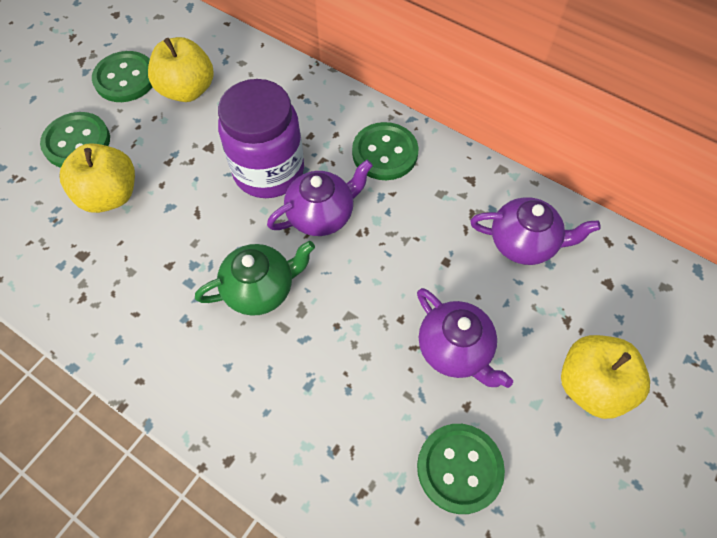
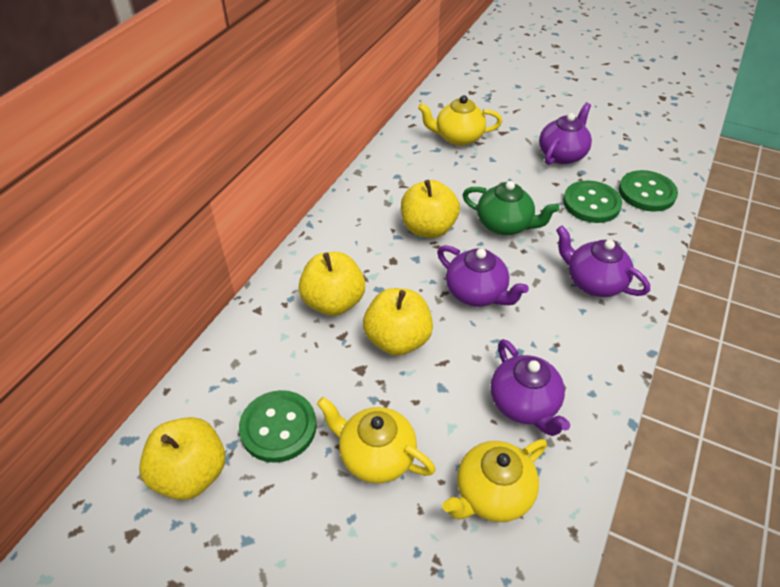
green button: 4 -> 3
purple jar: 1 -> 0
purple teapot: 3 -> 4
yellow apple: 3 -> 4
yellow teapot: 0 -> 3

